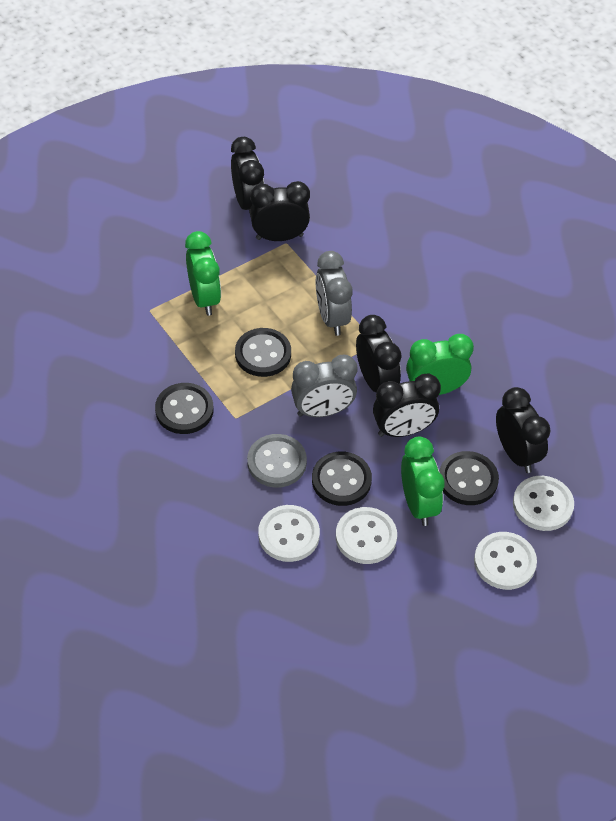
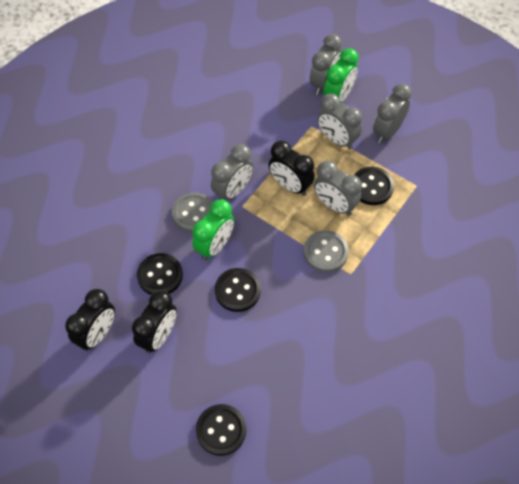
black clock: 5 -> 3
green clock: 3 -> 2
grey button: 1 -> 2
grey clock: 2 -> 5
white button: 4 -> 0

